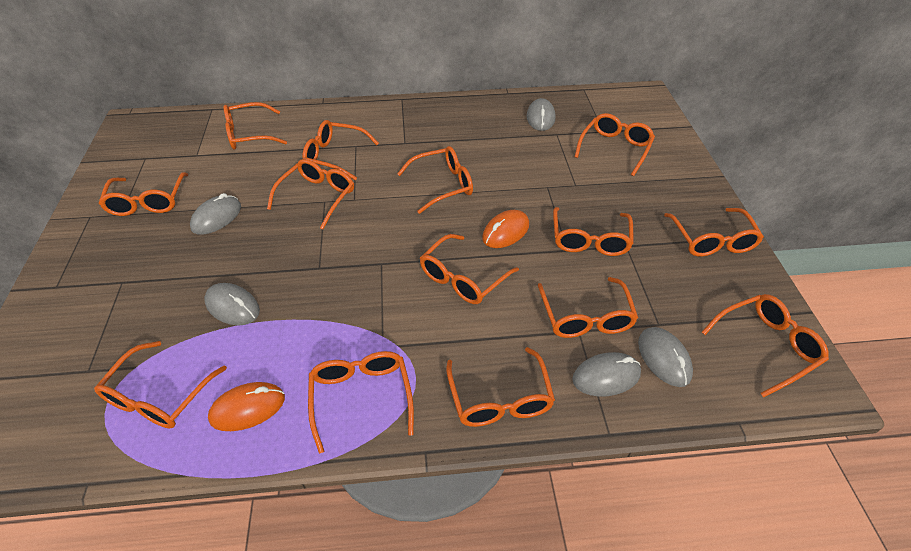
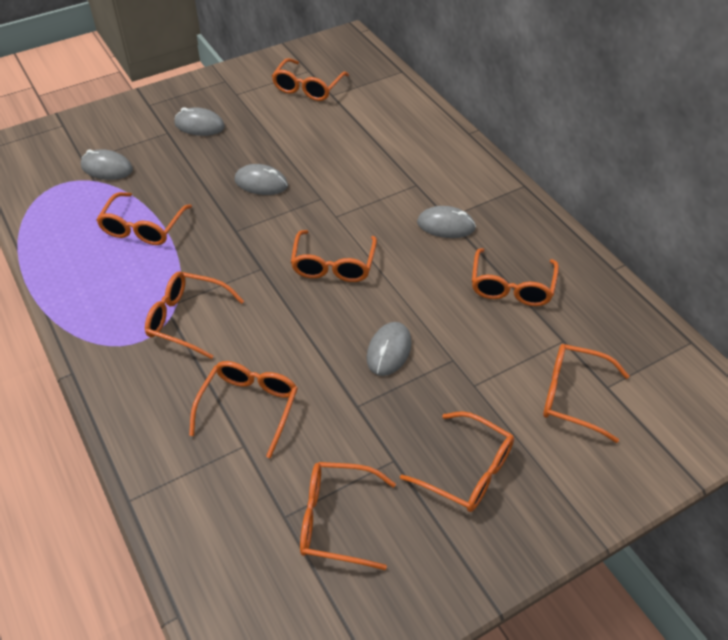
orange glasses: 14 -> 9
orange mouse: 2 -> 0

